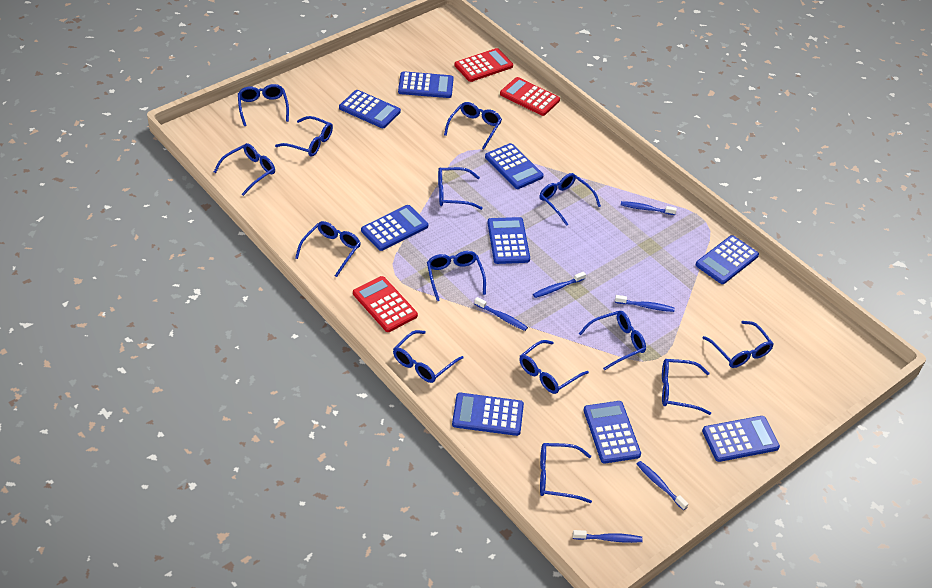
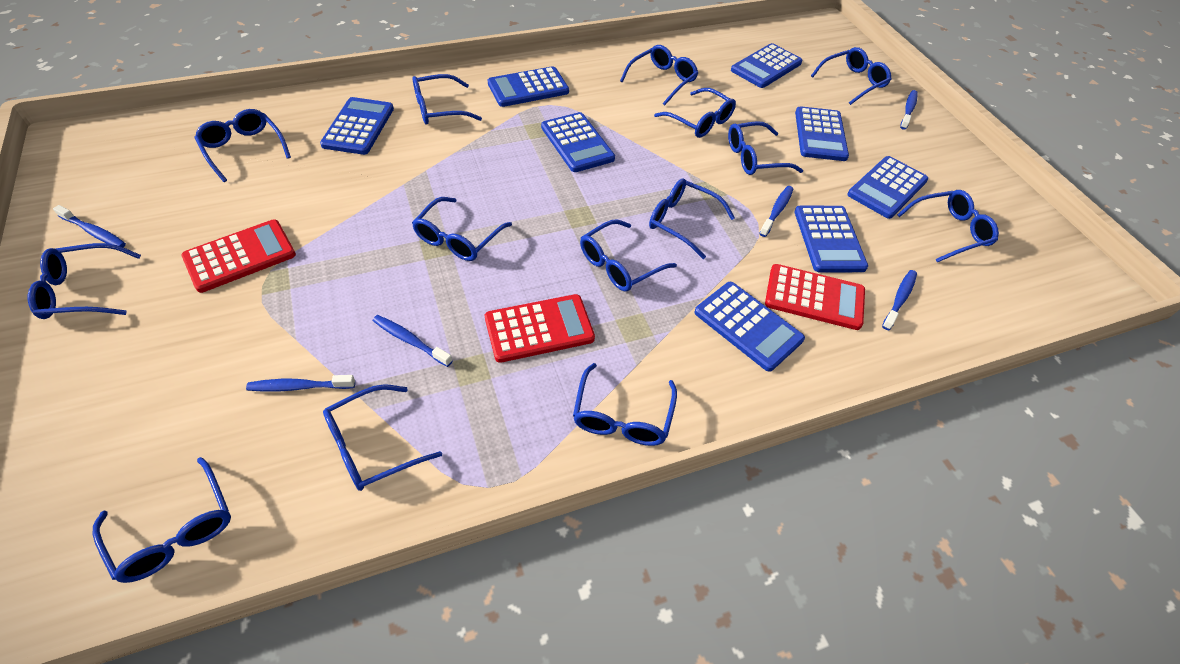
blue calculator: 9 -> 8

